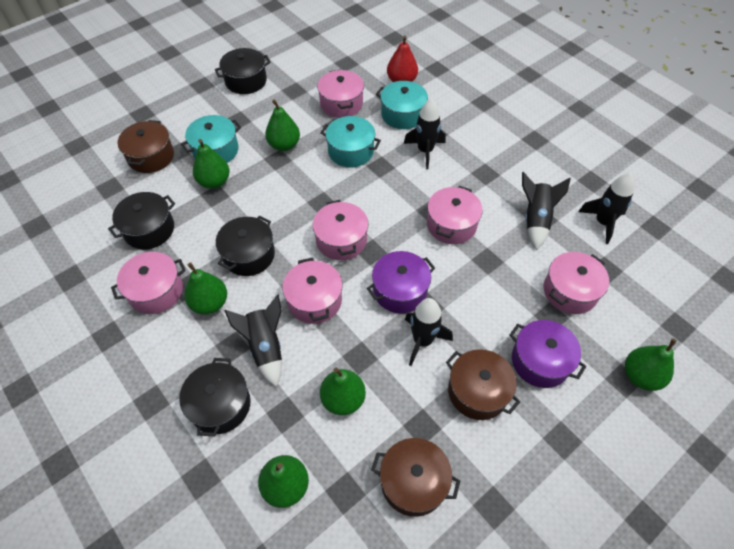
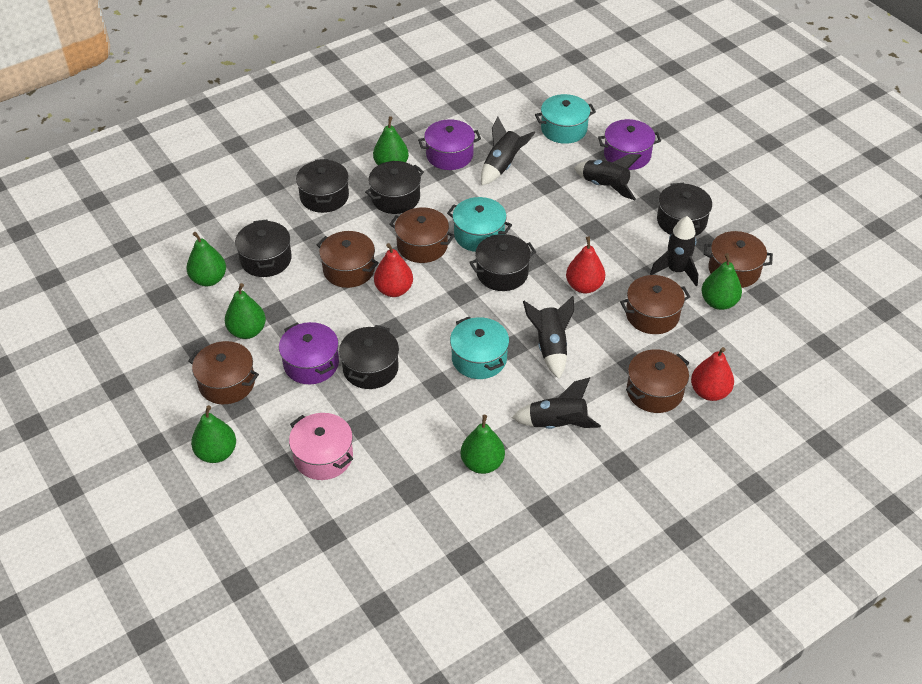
black pot: 4 -> 6
brown pot: 3 -> 6
pink pot: 6 -> 1
purple pot: 2 -> 3
red pear: 1 -> 3

